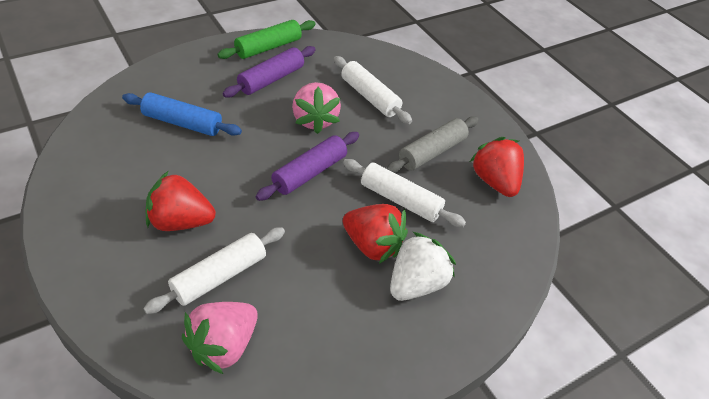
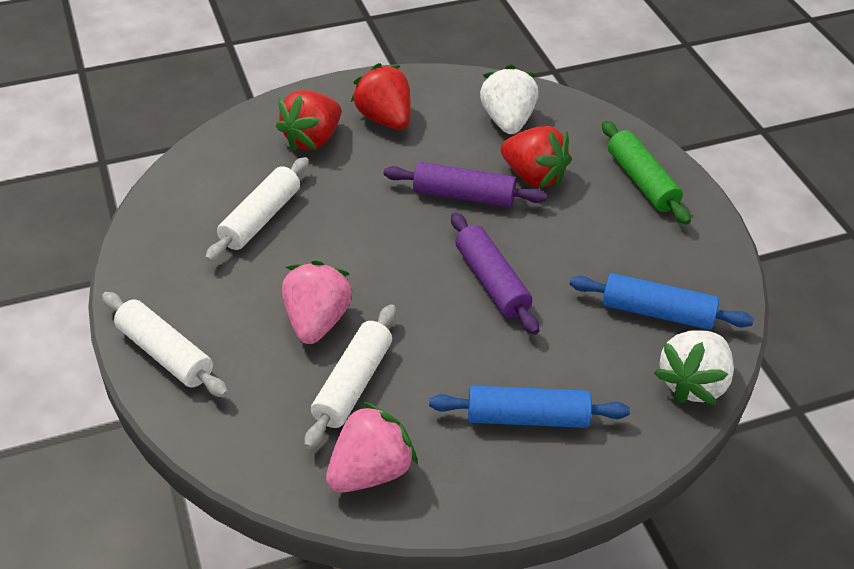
blue rolling pin: 1 -> 2
grey rolling pin: 1 -> 0
white strawberry: 1 -> 2

